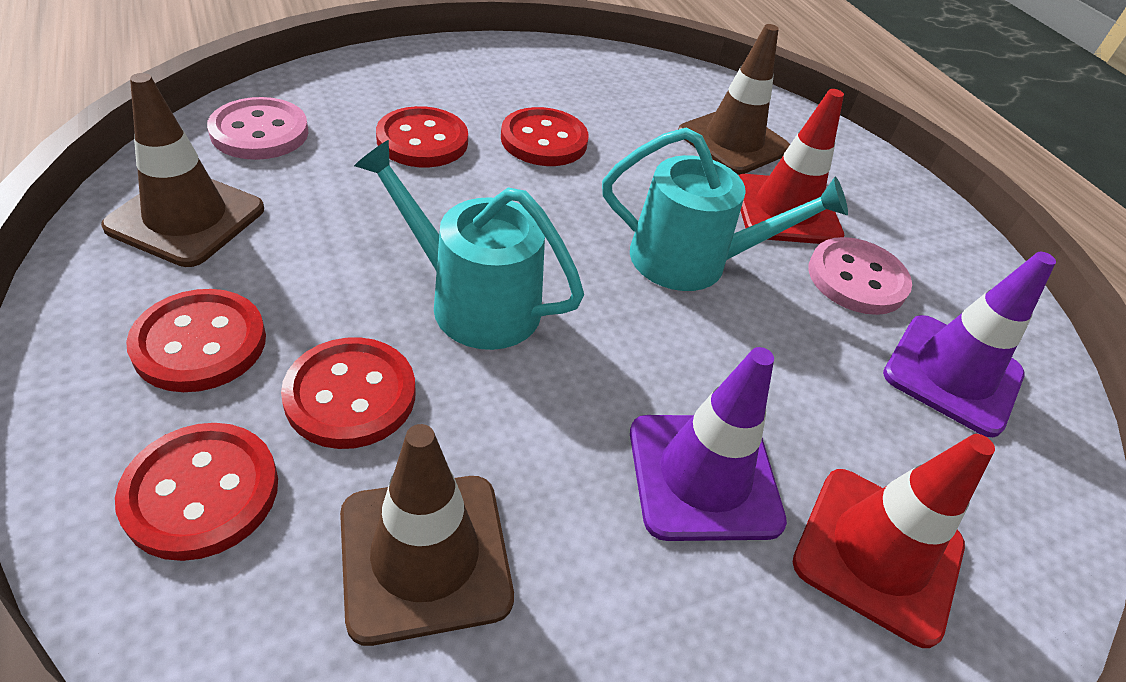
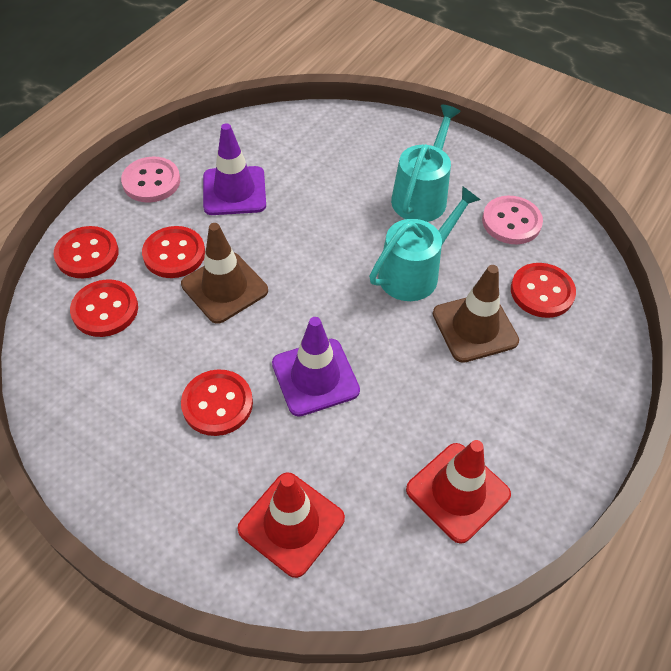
brown traffic cone: 3 -> 2

